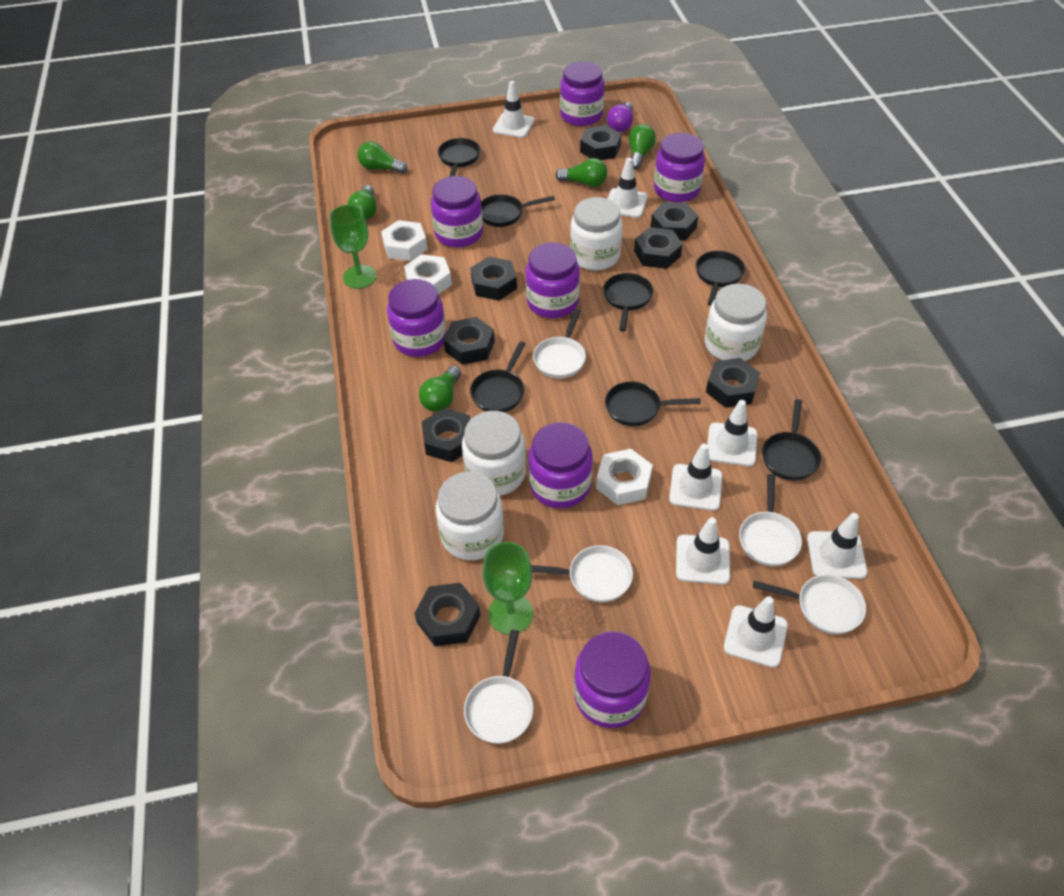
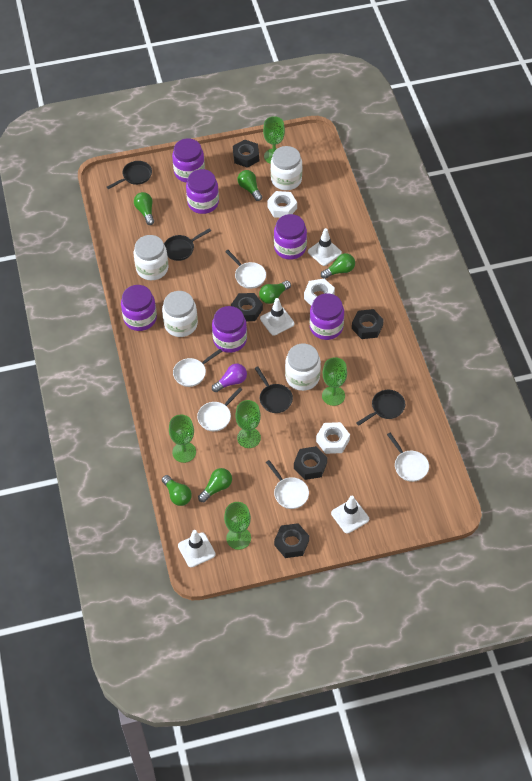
black nut: 8 -> 5
black pan: 7 -> 4
green goblet: 2 -> 5
green light bulb: 5 -> 6
purple jar: 7 -> 6
white traffic cone: 7 -> 4

